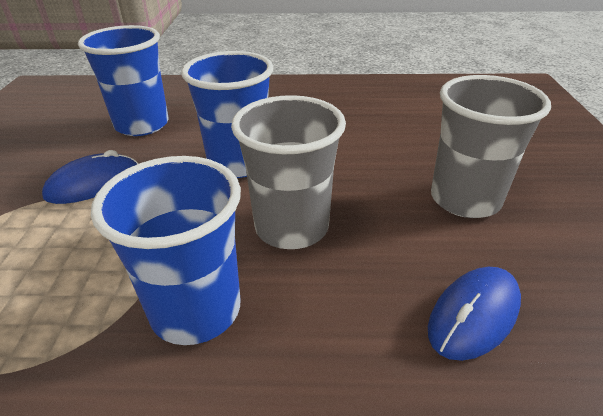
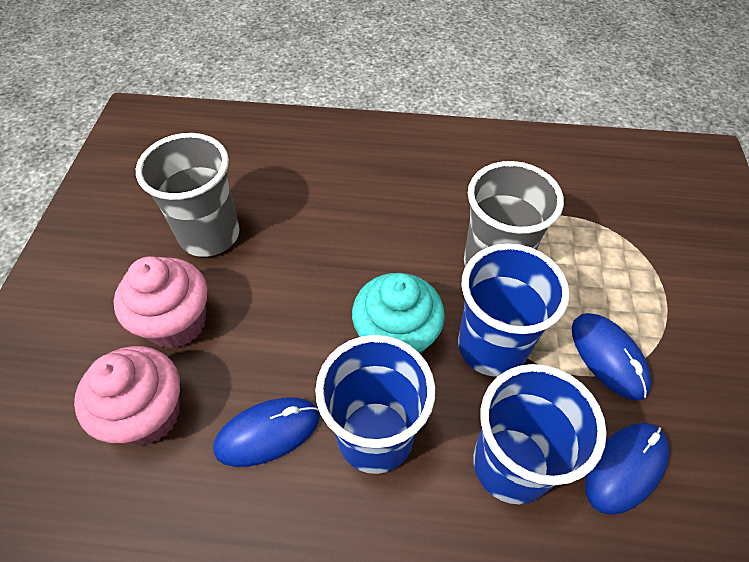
blue mouse: 2 -> 3
pink cupcake: 0 -> 2
turquoise cupcake: 0 -> 1

